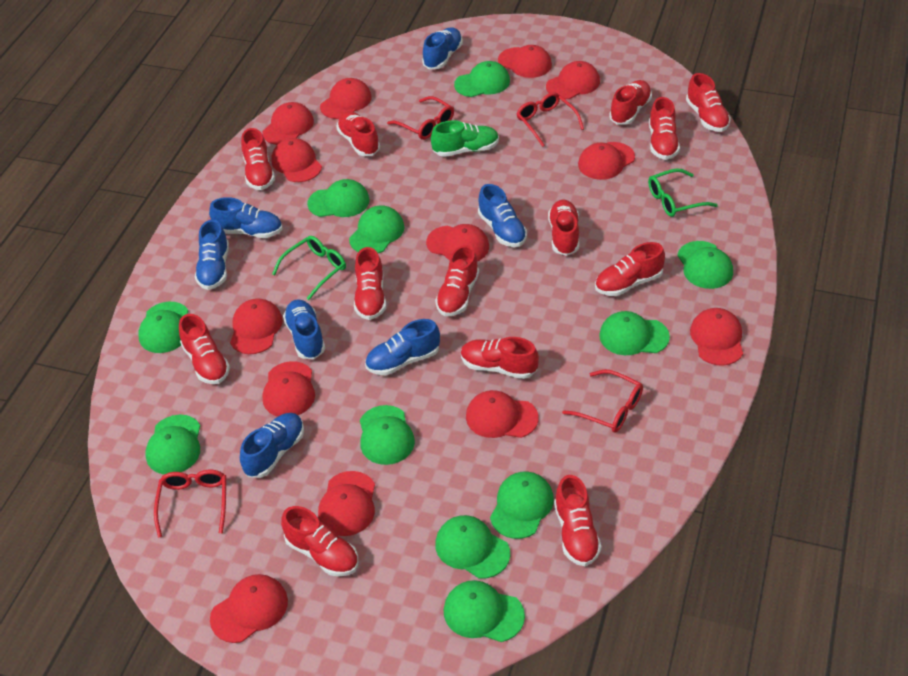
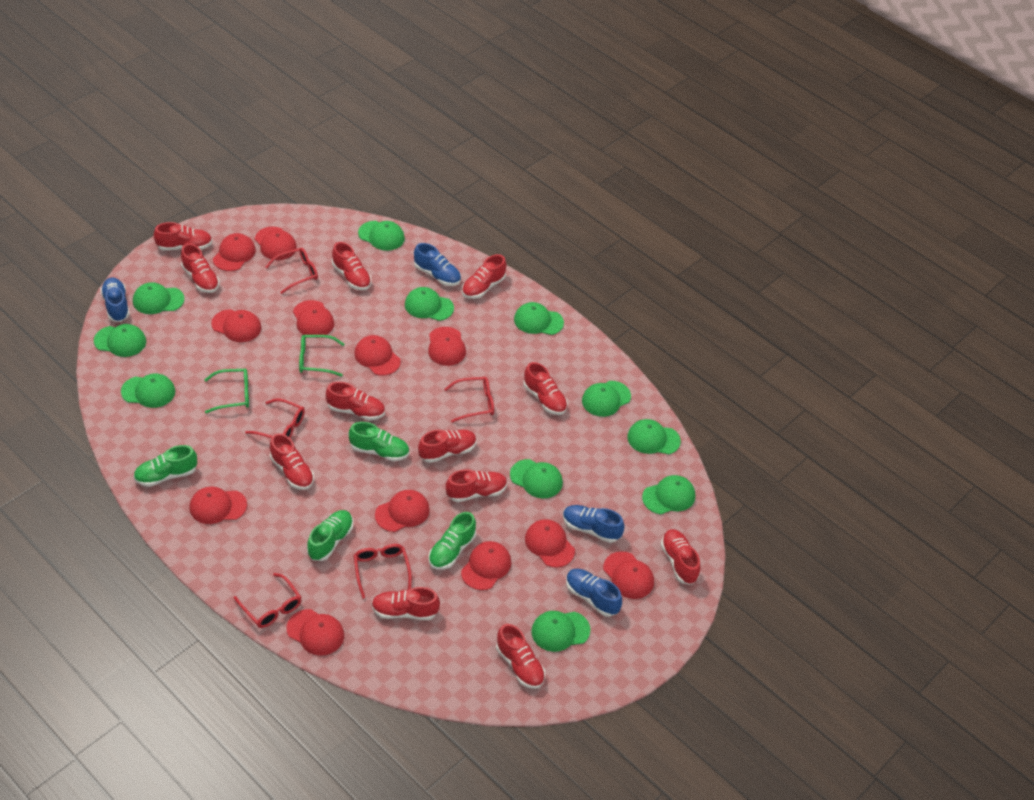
blue shoe: 7 -> 4
green shoe: 1 -> 4
red cap: 13 -> 12
red glasses: 4 -> 5
red shoe: 13 -> 12

